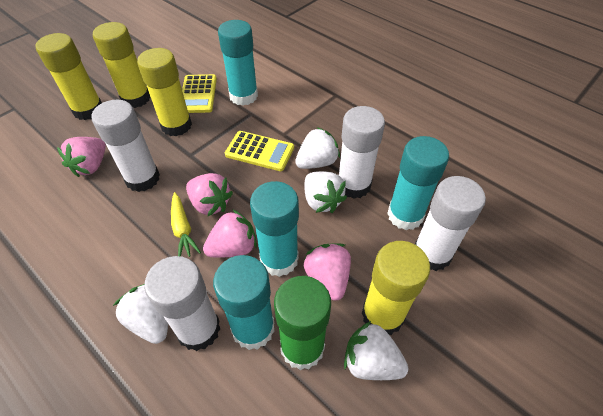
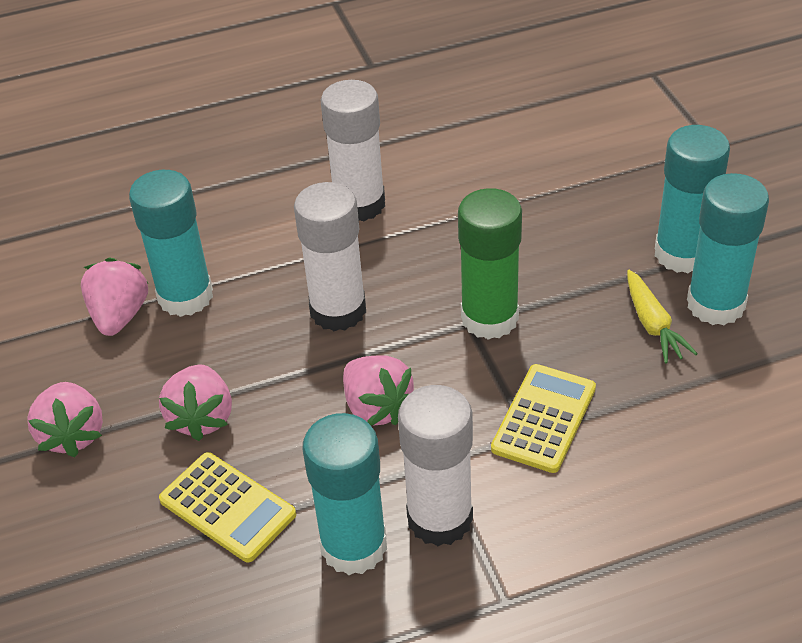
white glue stick: 4 -> 3
white strawberry: 4 -> 0
yellow glue stick: 4 -> 0

